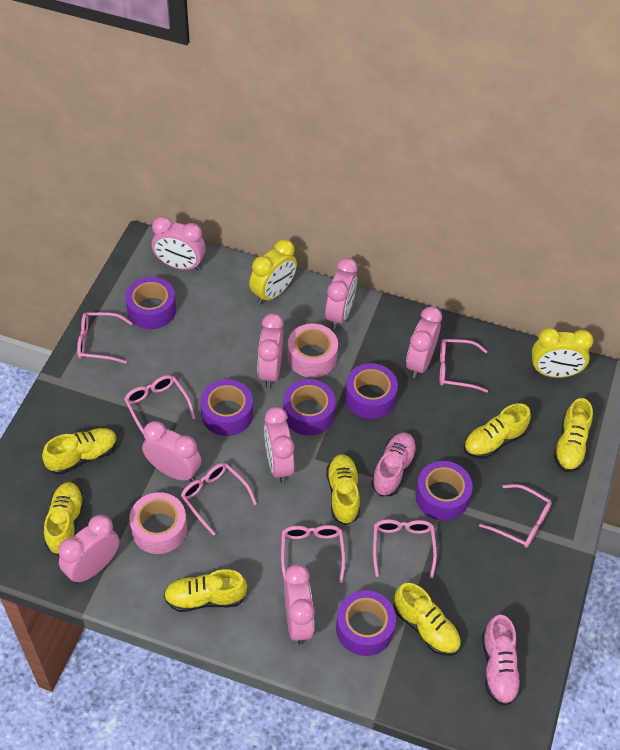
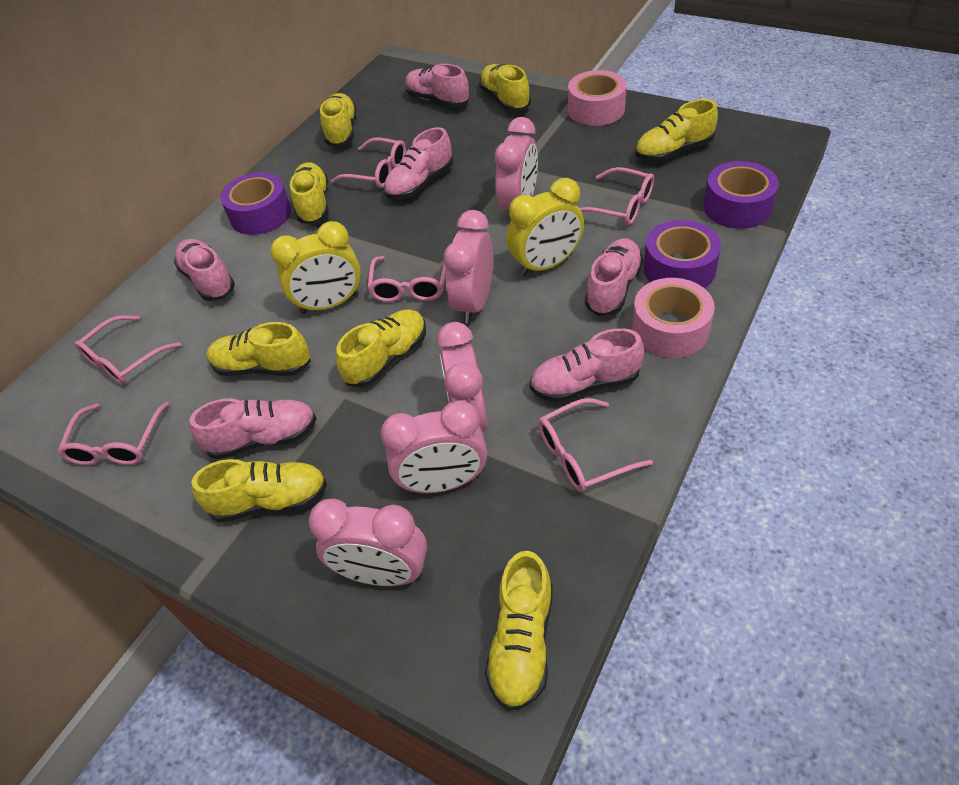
pink clock: 8 -> 5
pink glasses: 7 -> 6
pink shoe: 2 -> 6
purple tape: 6 -> 3
yellow shoe: 7 -> 8

